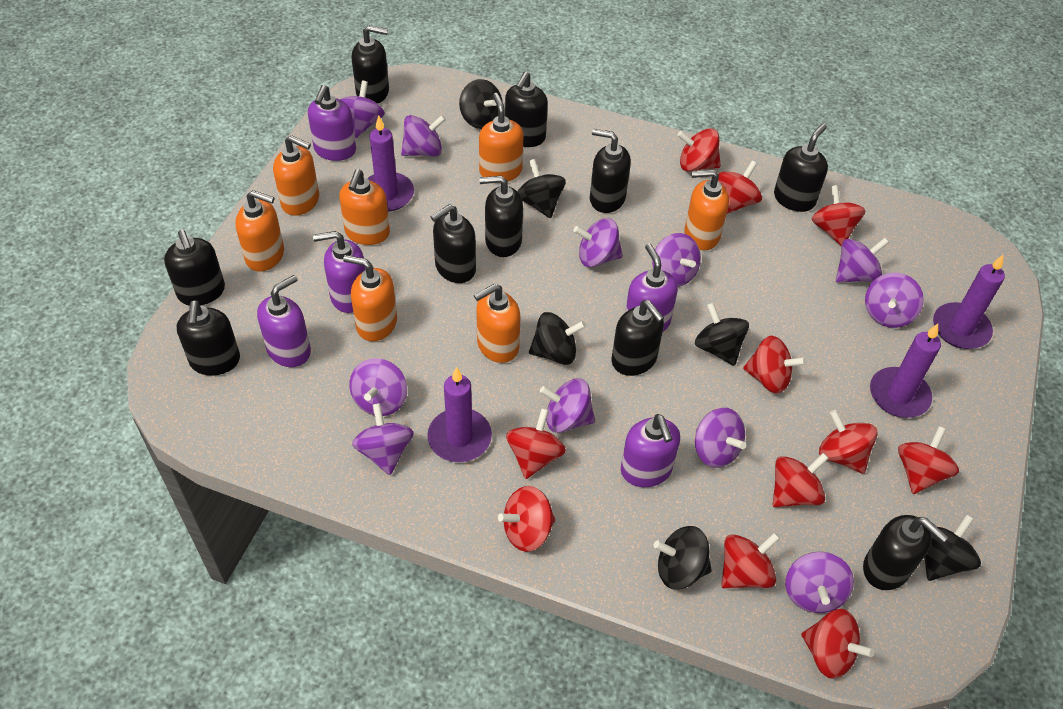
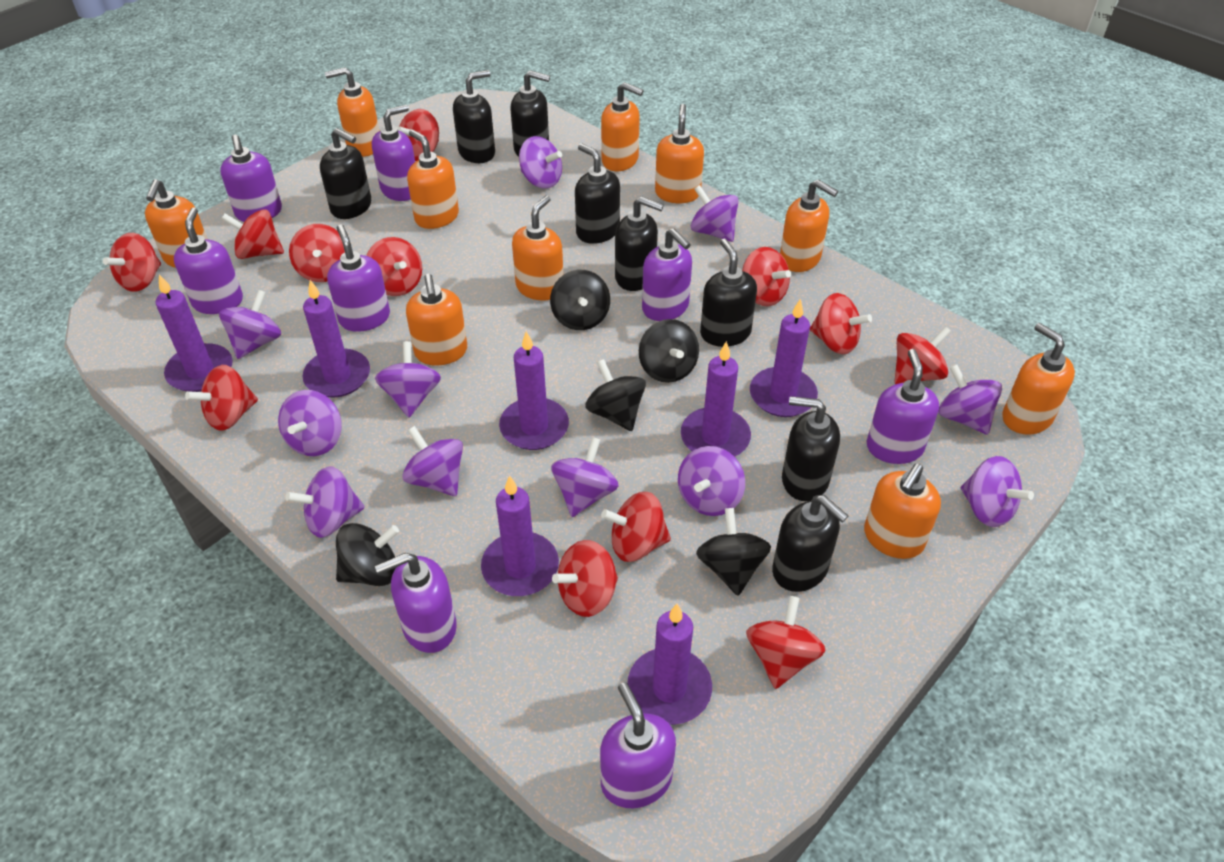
black soap dispenser: 10 -> 8
black spinning top: 6 -> 5
orange soap dispenser: 7 -> 10
purple candle: 4 -> 7
purple soap dispenser: 5 -> 8
red spinning top: 11 -> 12

